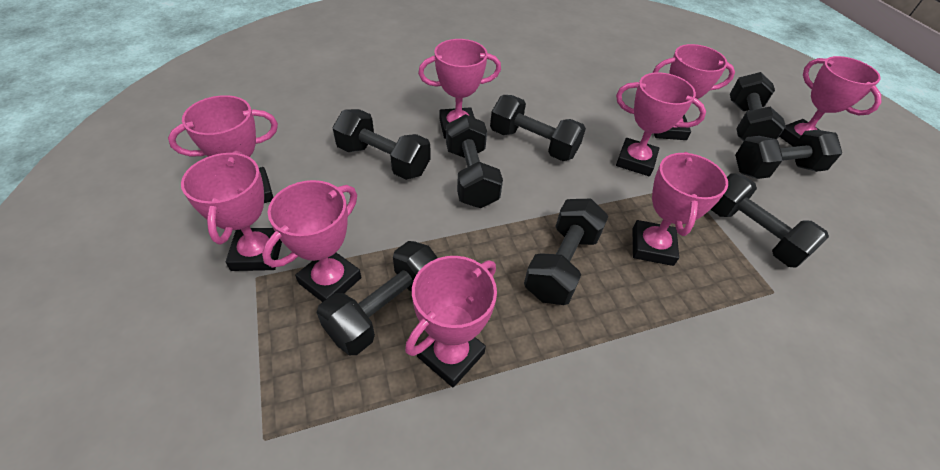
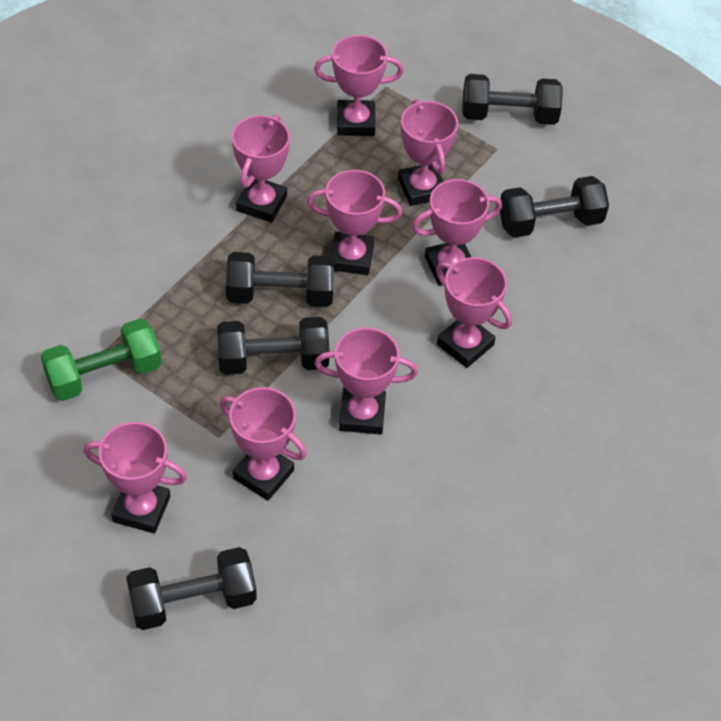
black dumbbell: 8 -> 5
green dumbbell: 0 -> 1

